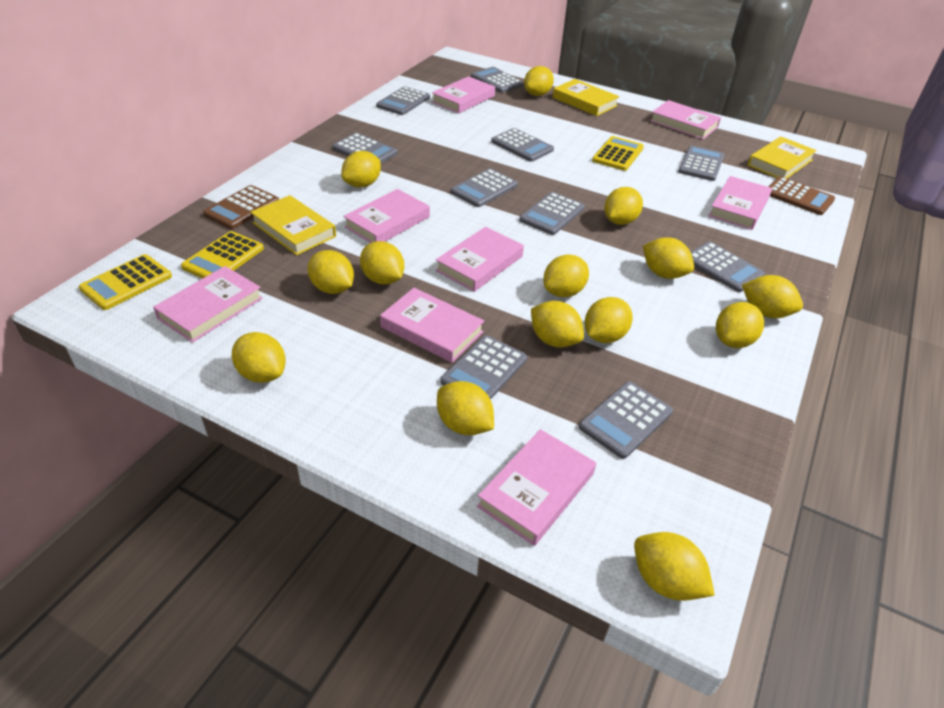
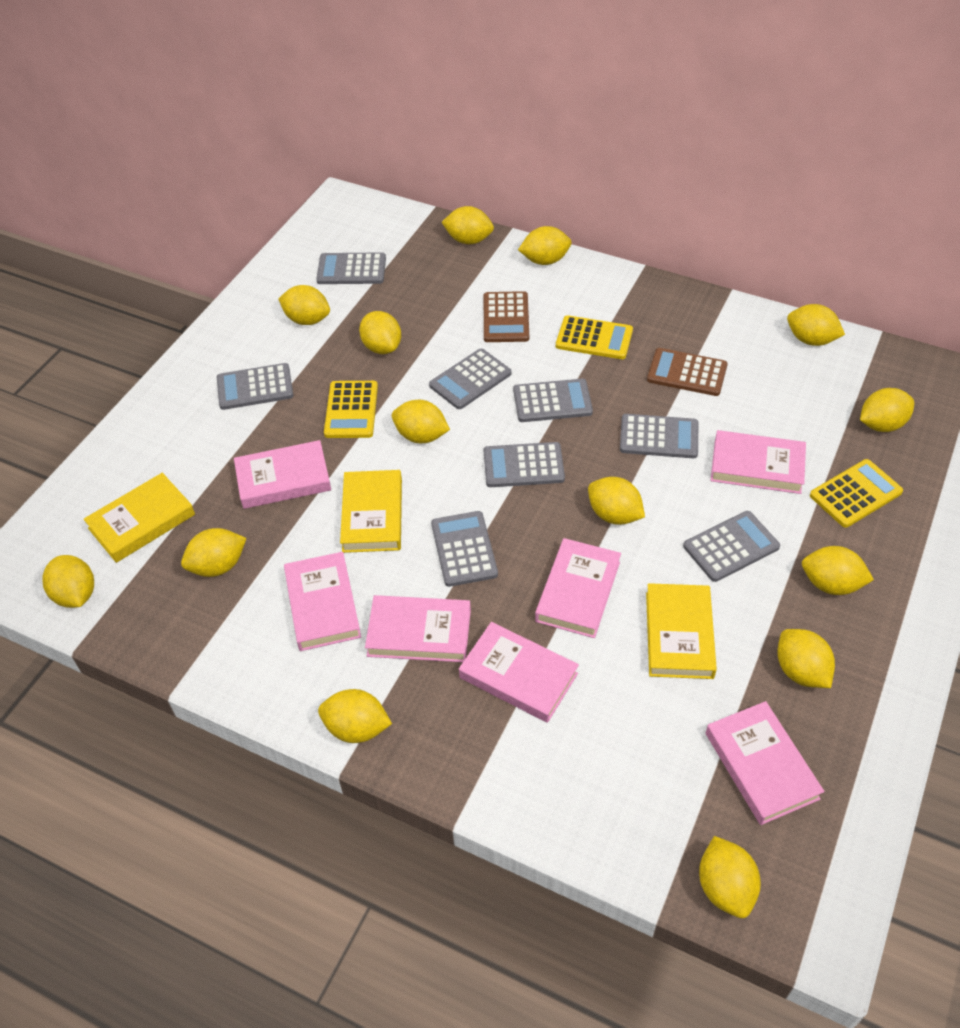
grey calculator: 10 -> 8
pink book: 8 -> 7

